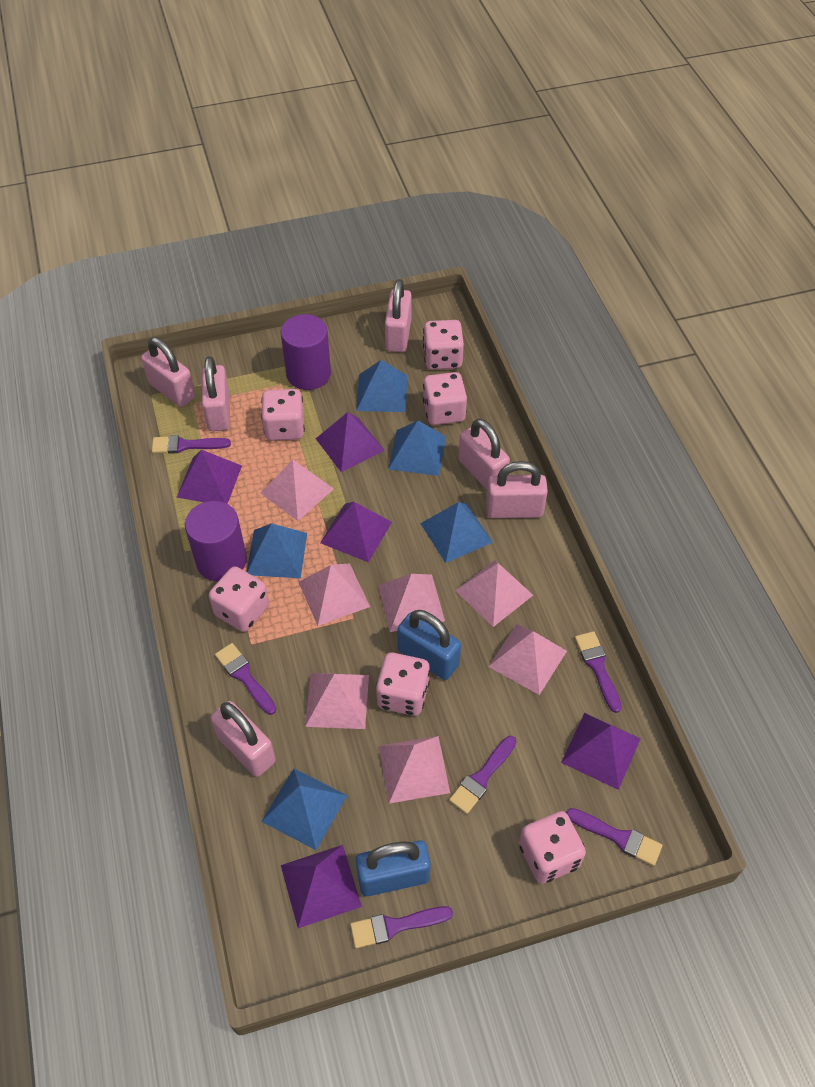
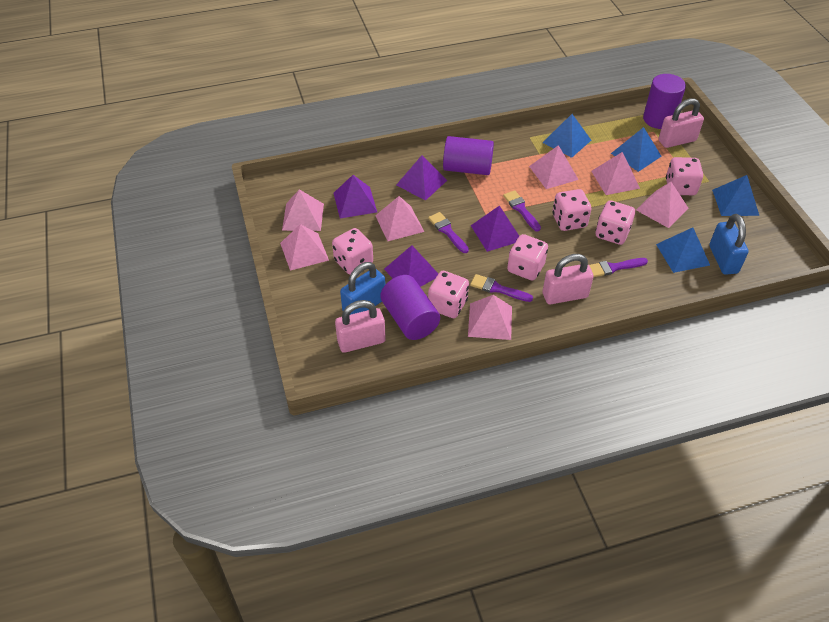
blue pyramid: 5 -> 4
pink padlock: 6 -> 3
purple brush: 6 -> 4
purple cylinder: 2 -> 3
purple pyramid: 5 -> 4

